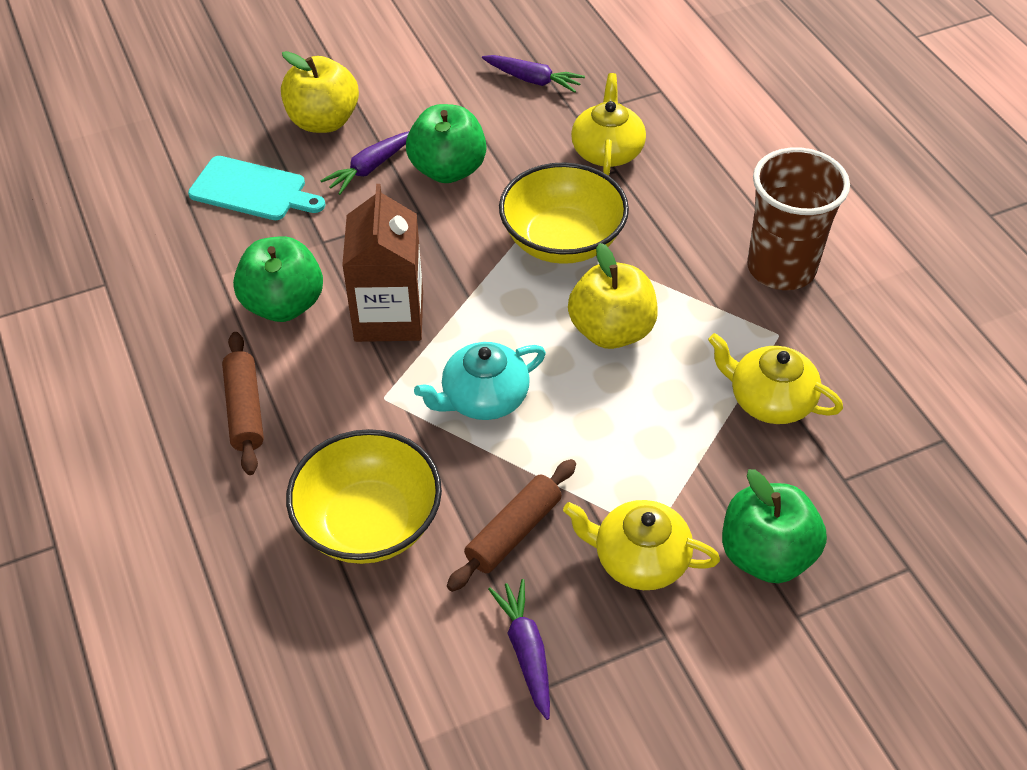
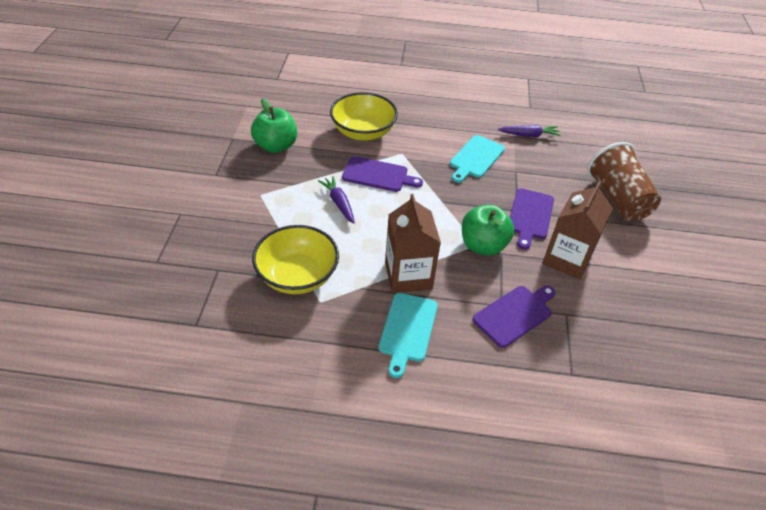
brown carton: 1 -> 2
brown rolling pin: 2 -> 0
green apple: 3 -> 2
purple carrot: 3 -> 2
purple cutting board: 0 -> 3
turquoise cutting board: 1 -> 2
turquoise teapot: 1 -> 0
yellow apple: 2 -> 0
yellow teapot: 3 -> 0

